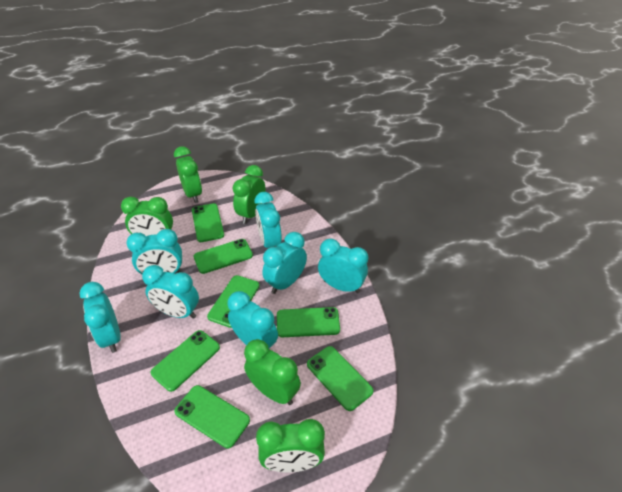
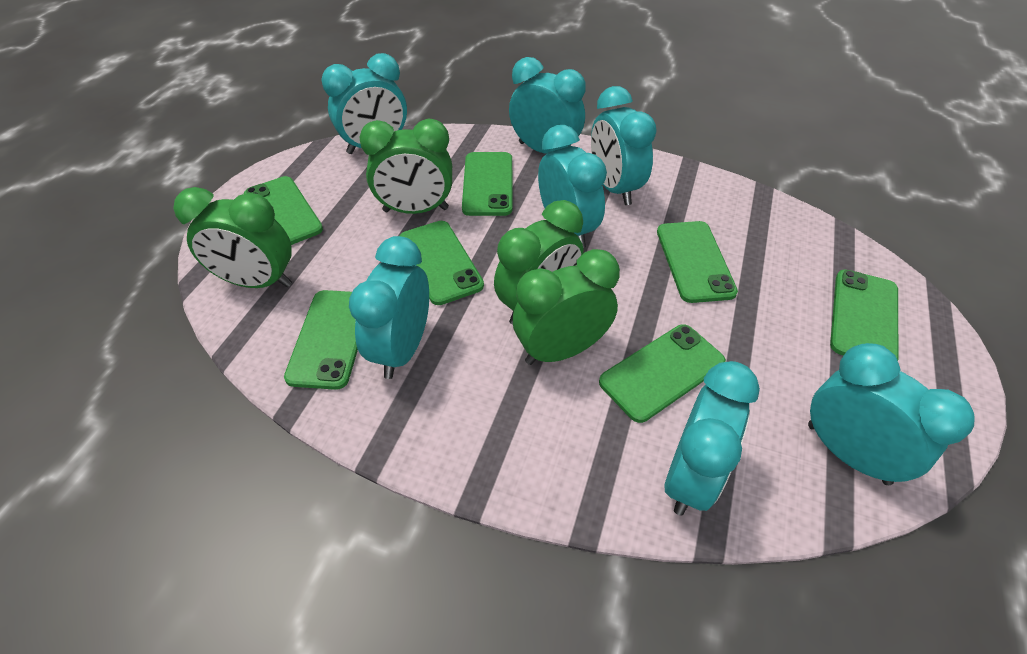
green clock: 5 -> 4

